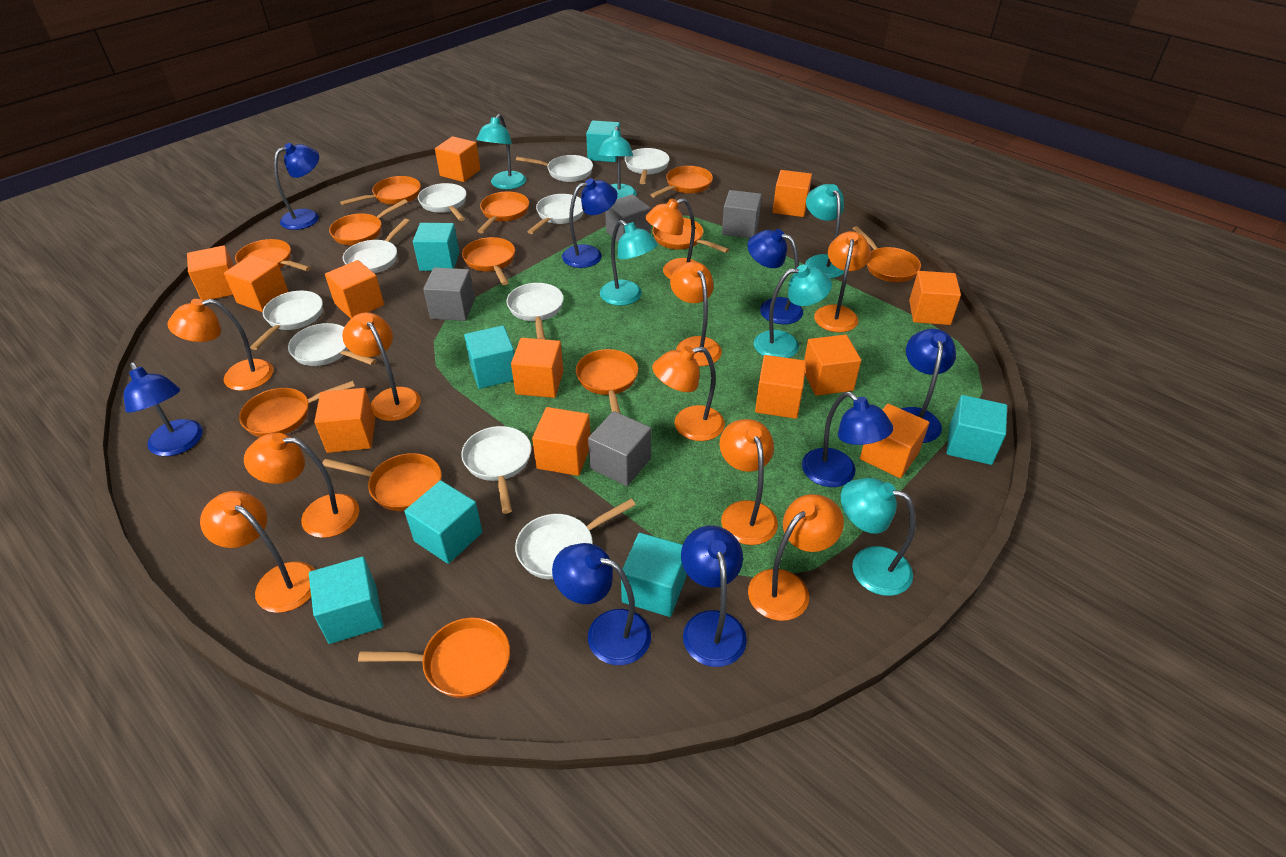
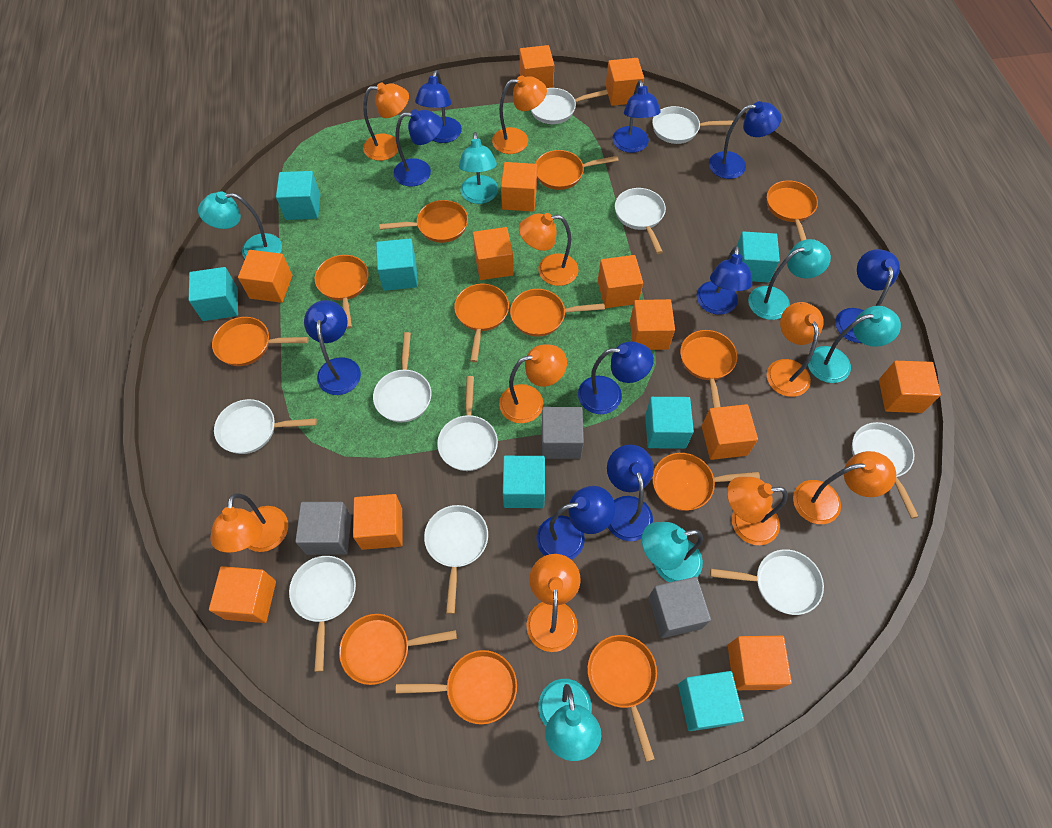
blue lamp: 8 -> 10
grey cube: 4 -> 3
orange lamp: 10 -> 9

